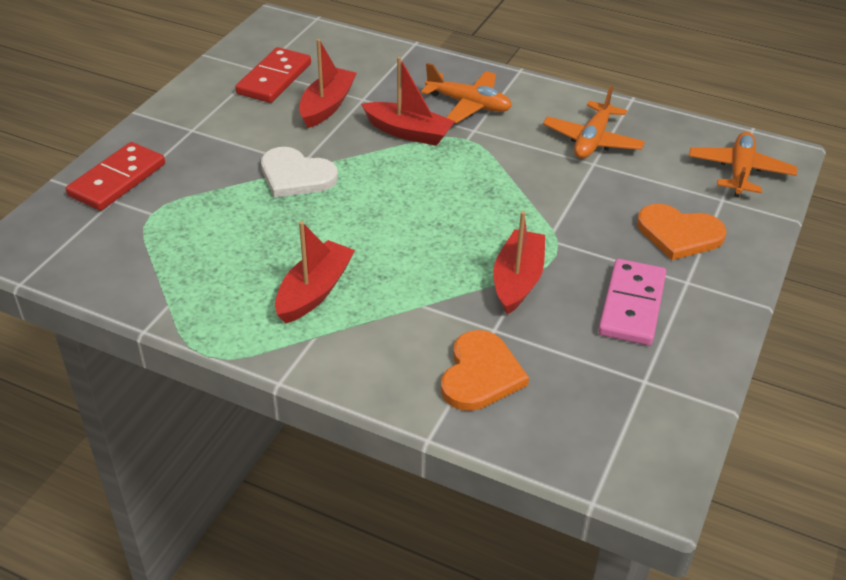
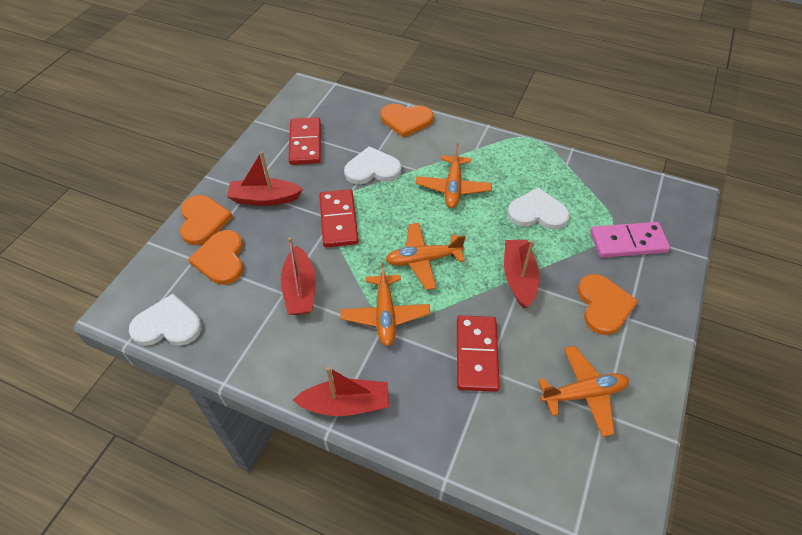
orange heart: 2 -> 4
orange plane: 3 -> 4
red domino: 2 -> 3
white heart: 1 -> 3

